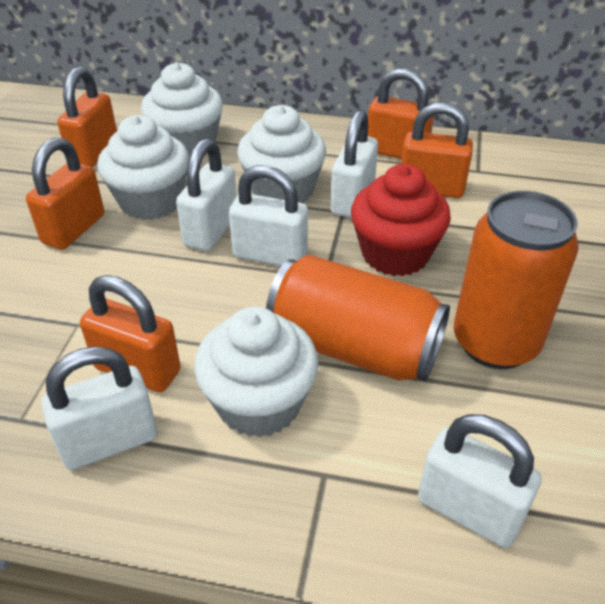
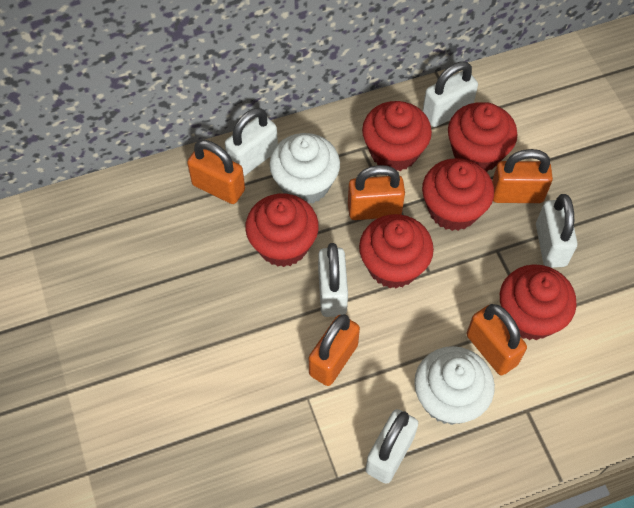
orange can: 2 -> 0
red cupcake: 1 -> 6
white cupcake: 4 -> 2

